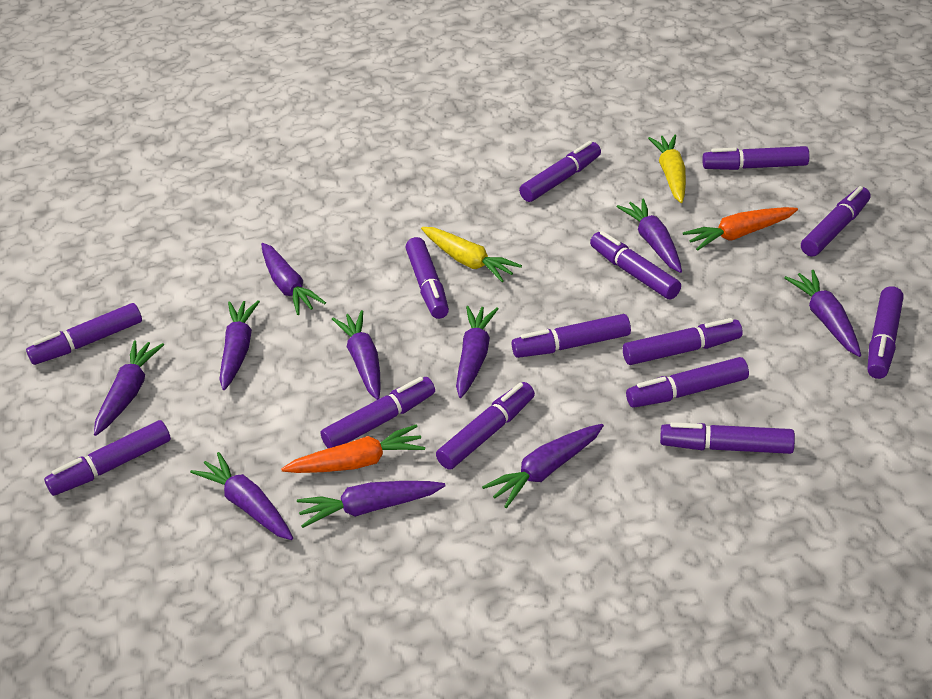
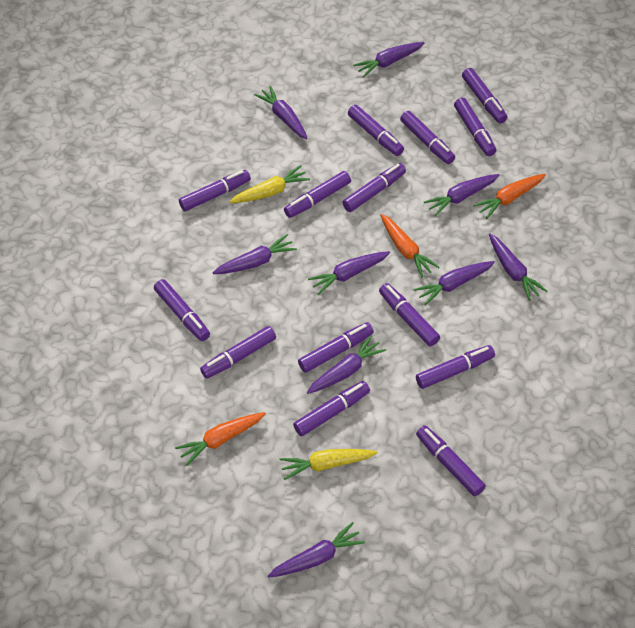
orange carrot: 2 -> 3
purple carrot: 10 -> 9

